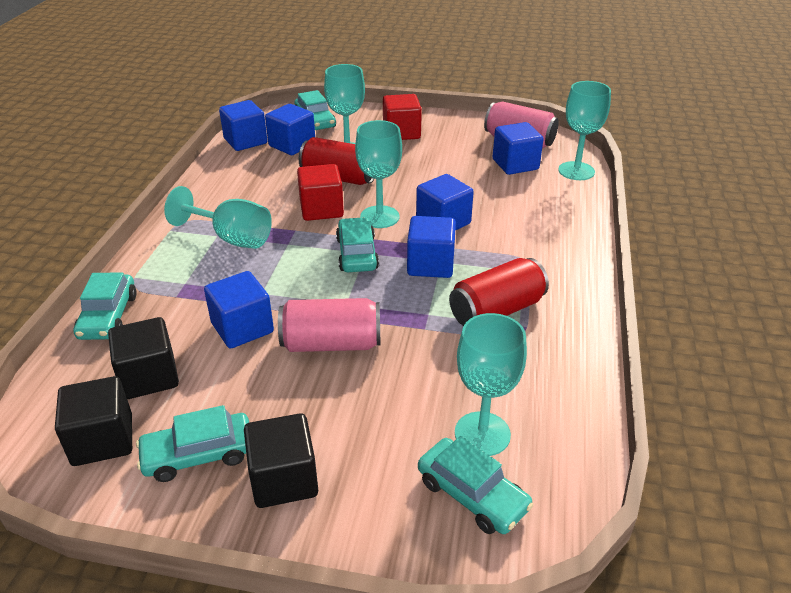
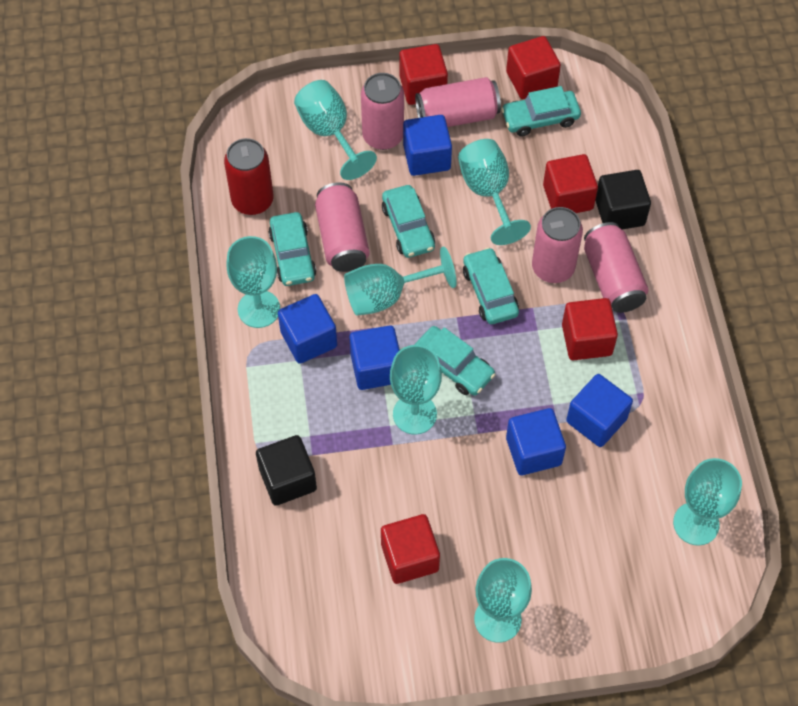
black cube: 3 -> 2
blue cube: 6 -> 5
pink can: 2 -> 5
red can: 2 -> 1
red cube: 2 -> 5
turquoise goblet: 5 -> 7

